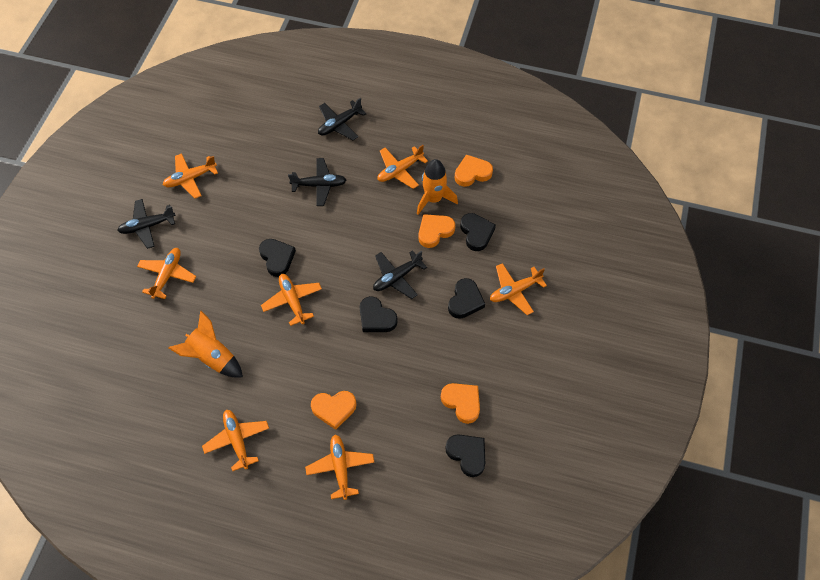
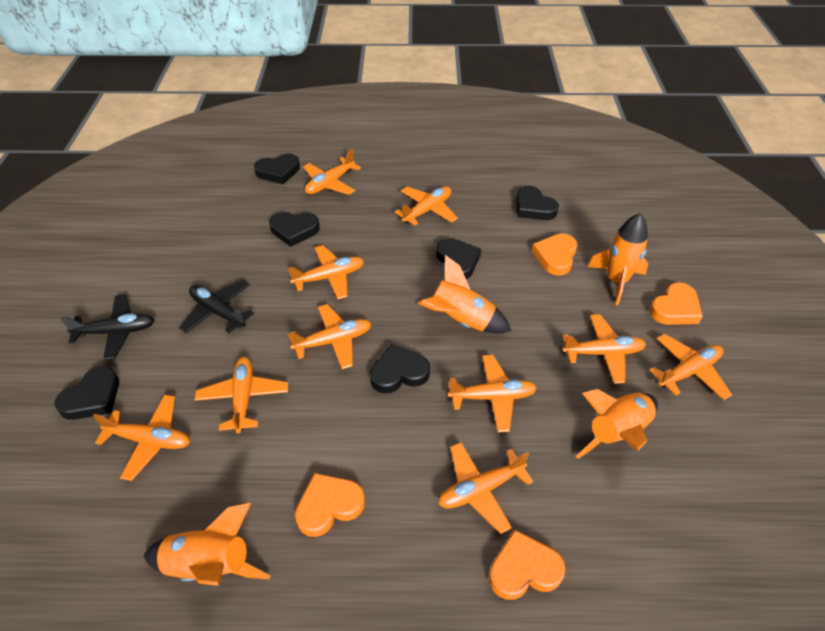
black heart: 5 -> 6
black plane: 4 -> 2
orange plane: 7 -> 10
orange rocket: 2 -> 4

